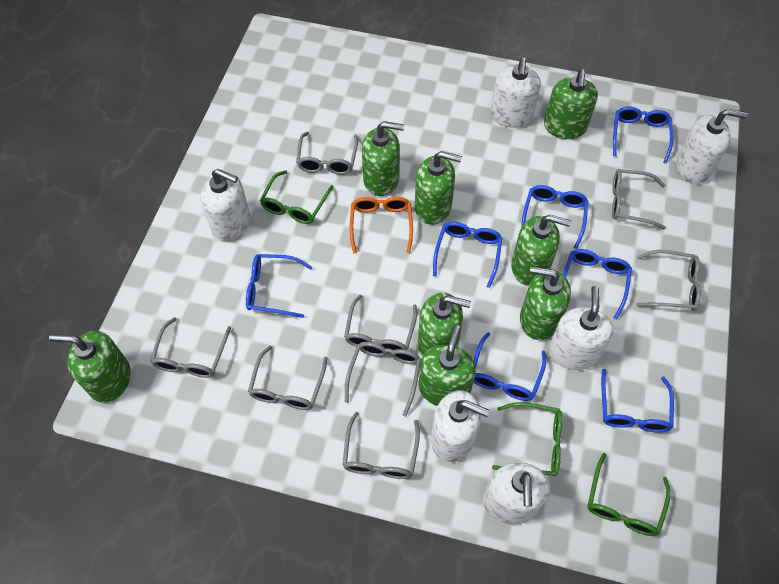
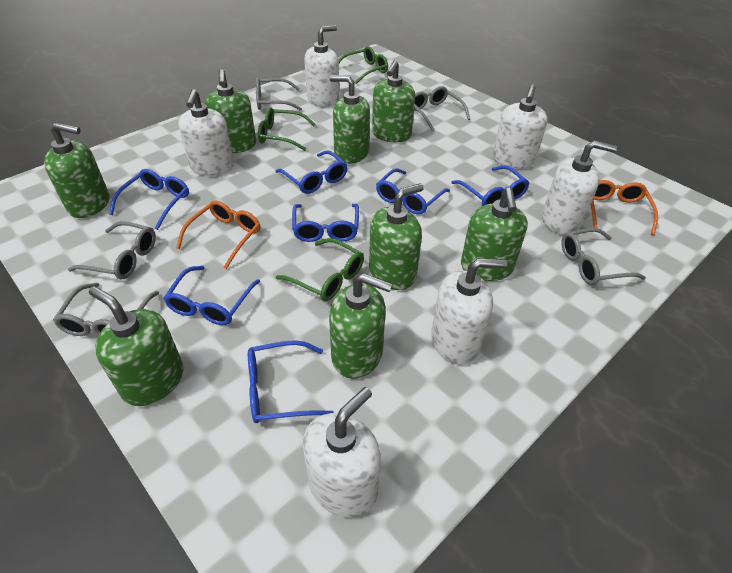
grey glasses: 8 -> 5
orange glasses: 1 -> 2

